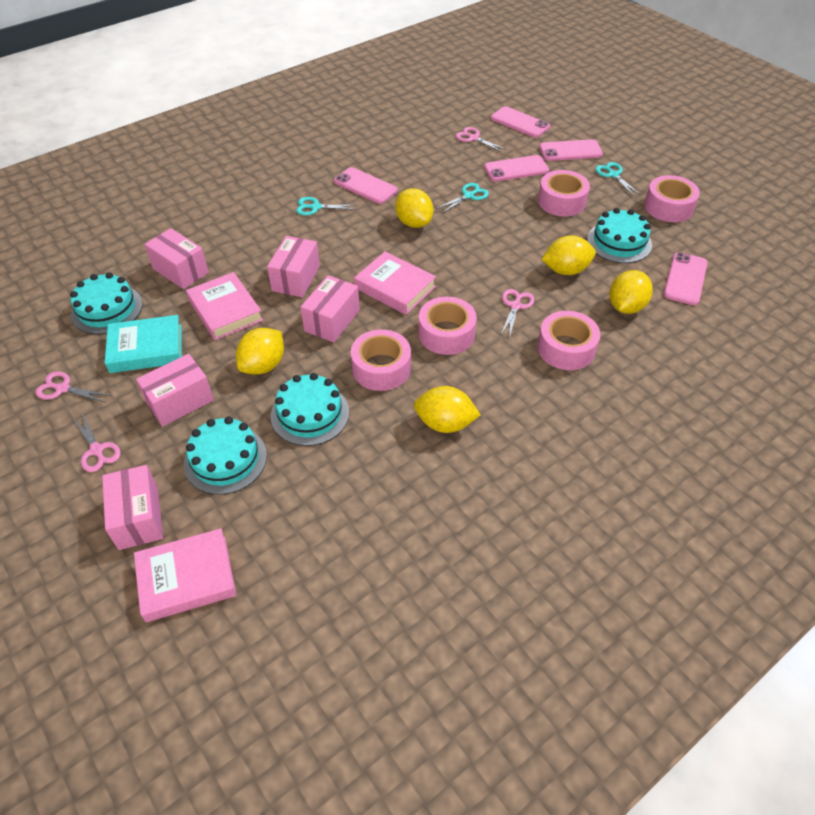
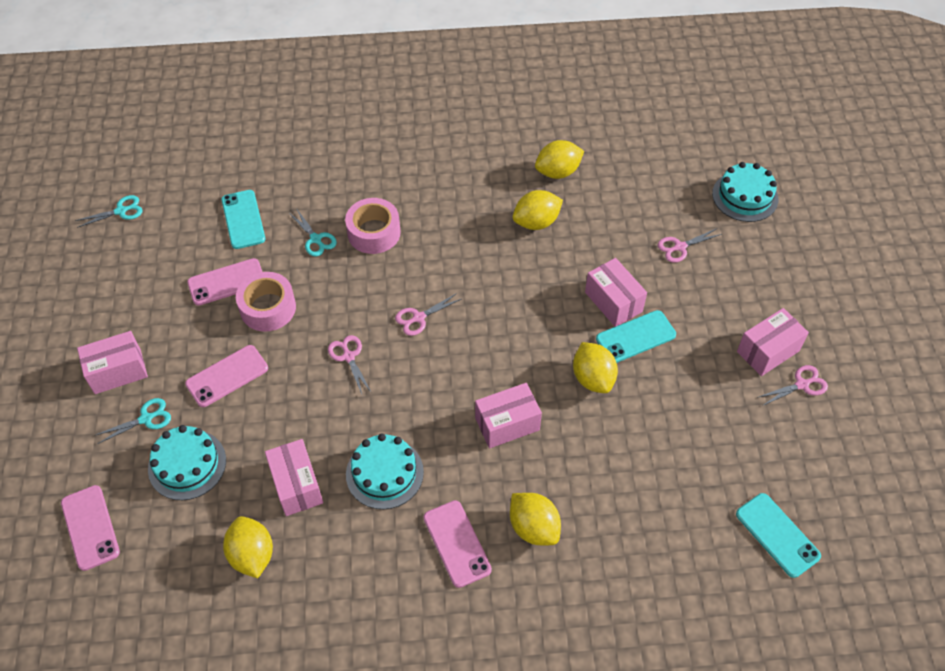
pink book: 3 -> 0
pink phone: 5 -> 4
pink tape: 5 -> 2
turquoise book: 1 -> 0
turquoise cake: 4 -> 3
turquoise phone: 0 -> 3

